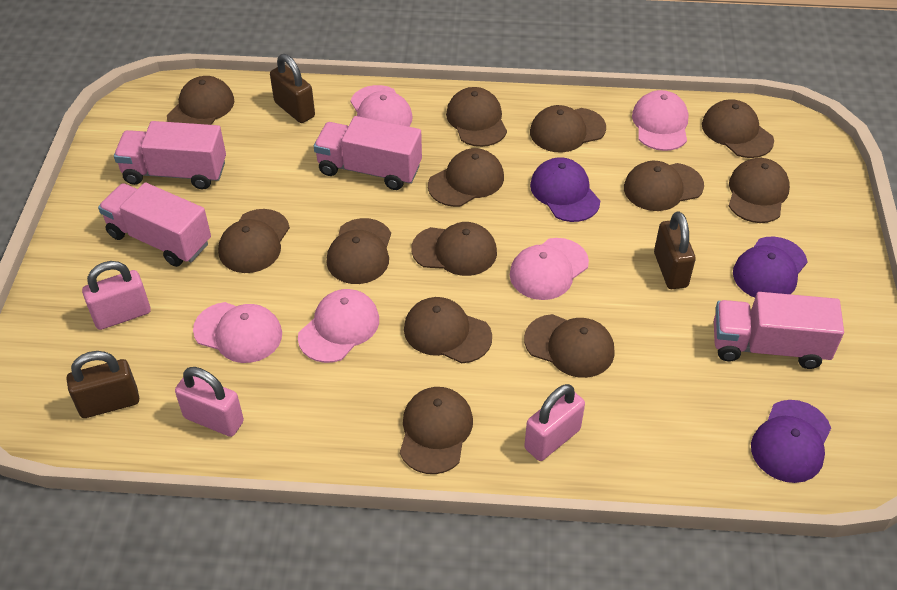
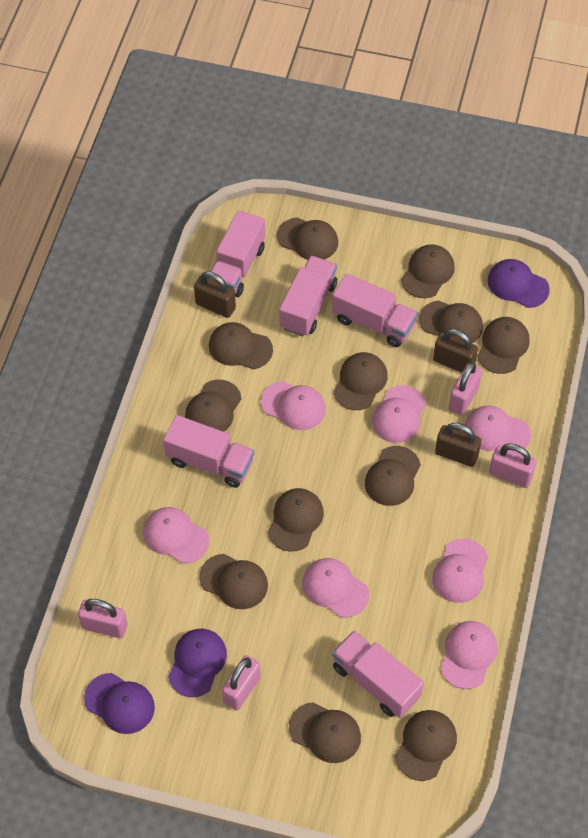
brown cap: 13 -> 12
pink cap: 5 -> 7
pink padlock: 3 -> 4
pink truck: 4 -> 5

